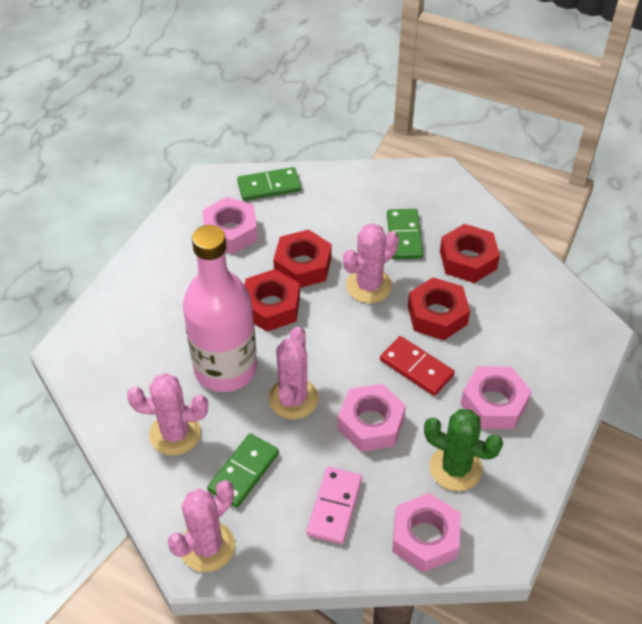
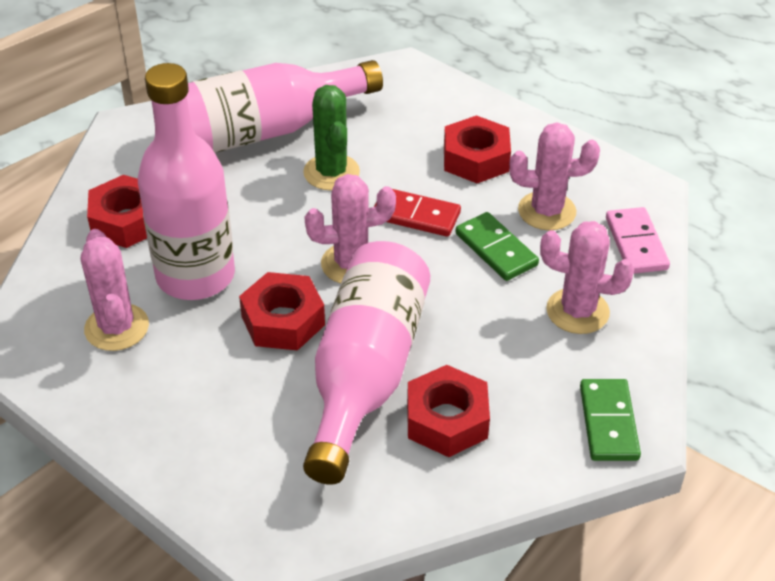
green domino: 3 -> 2
pink bottle: 1 -> 3
pink nut: 4 -> 0

